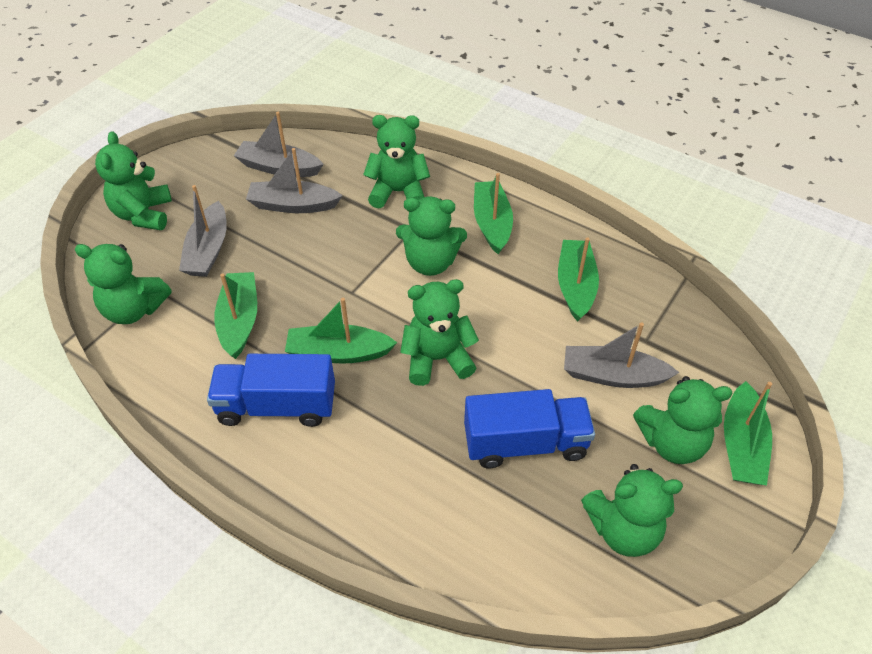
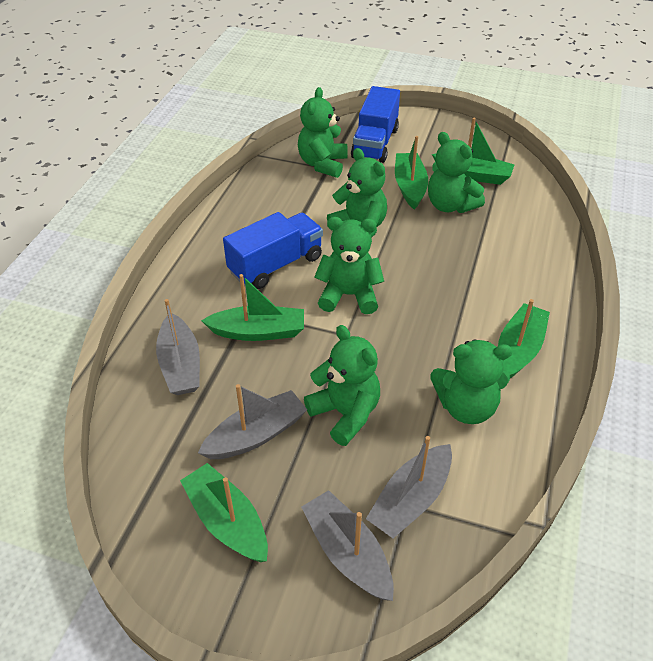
green teddy bear: 7 -> 6

